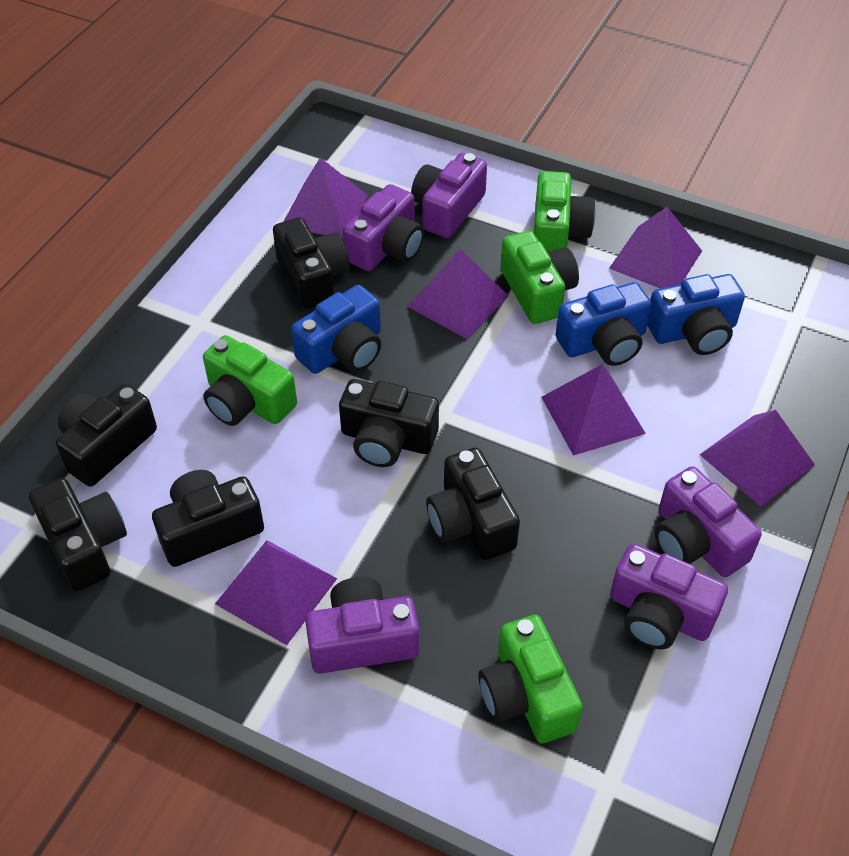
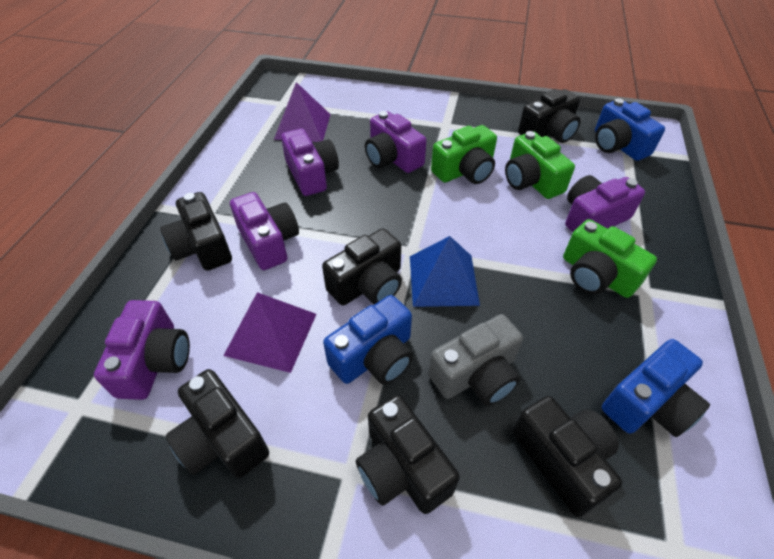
blue pyramid: 0 -> 1
green camera: 4 -> 3
grey camera: 0 -> 1
purple pyramid: 6 -> 2

